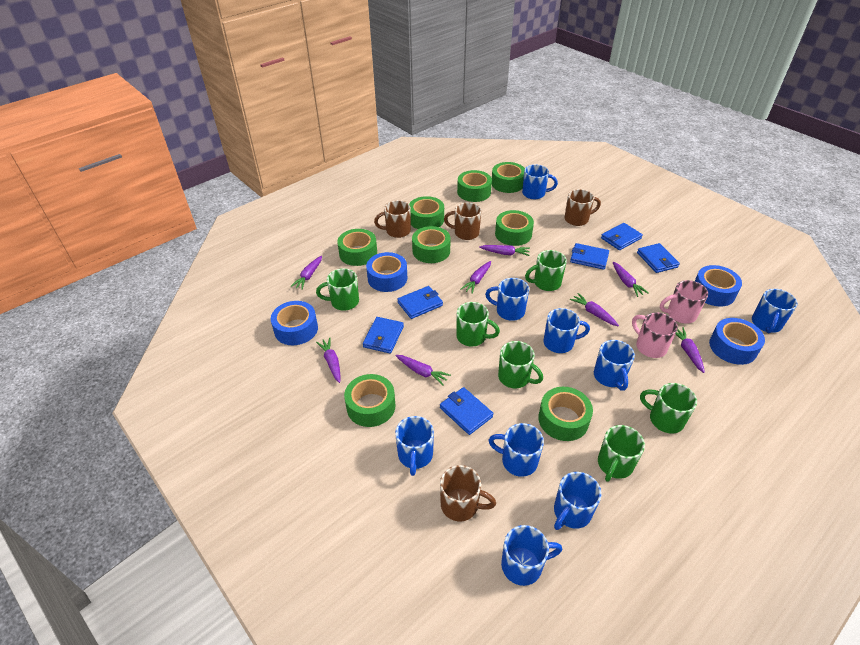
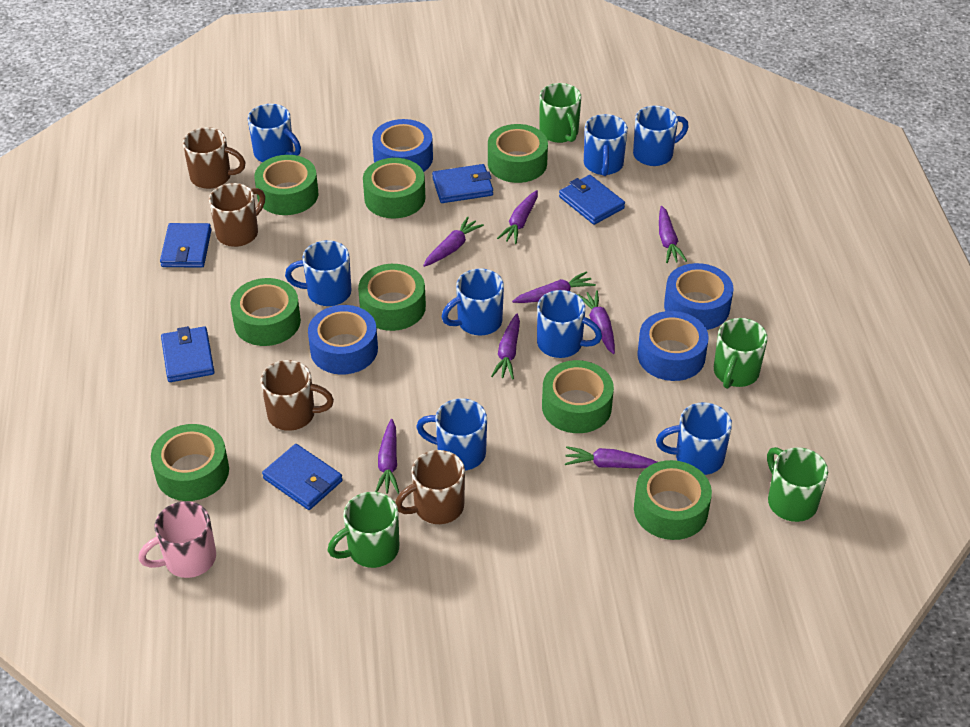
blue mug: 9 -> 8
blue wallet: 6 -> 5
green mug: 6 -> 4
pink mug: 2 -> 1

